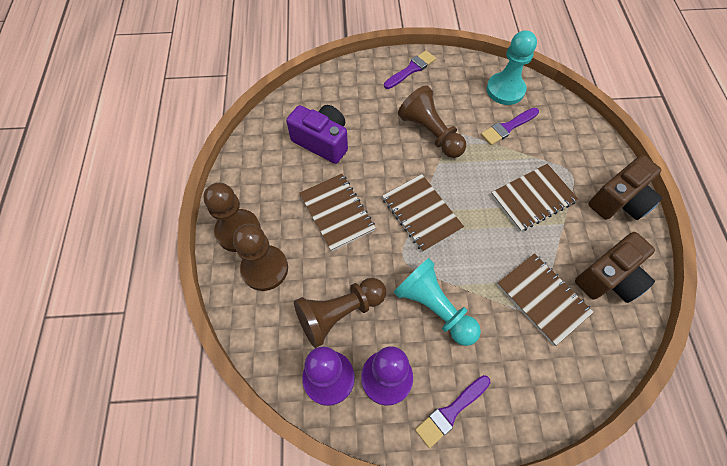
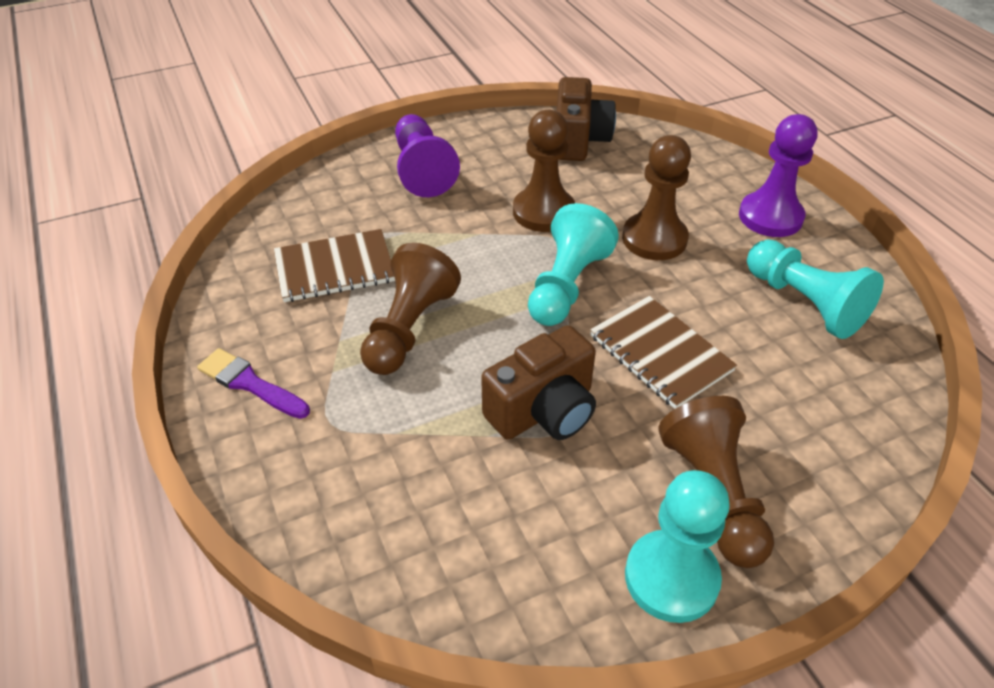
brown notebook: 4 -> 2
purple brush: 3 -> 1
purple camera: 1 -> 0
turquoise pawn: 2 -> 3

